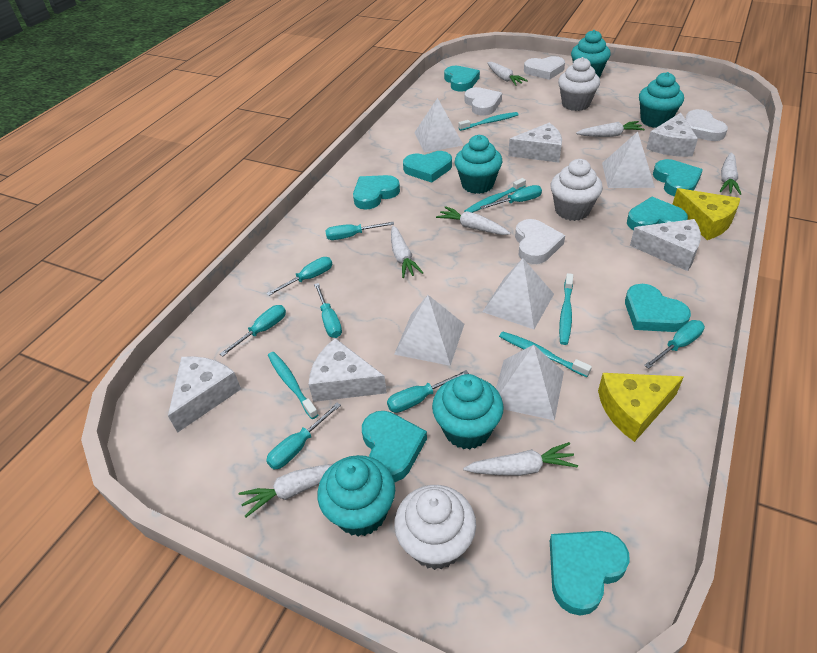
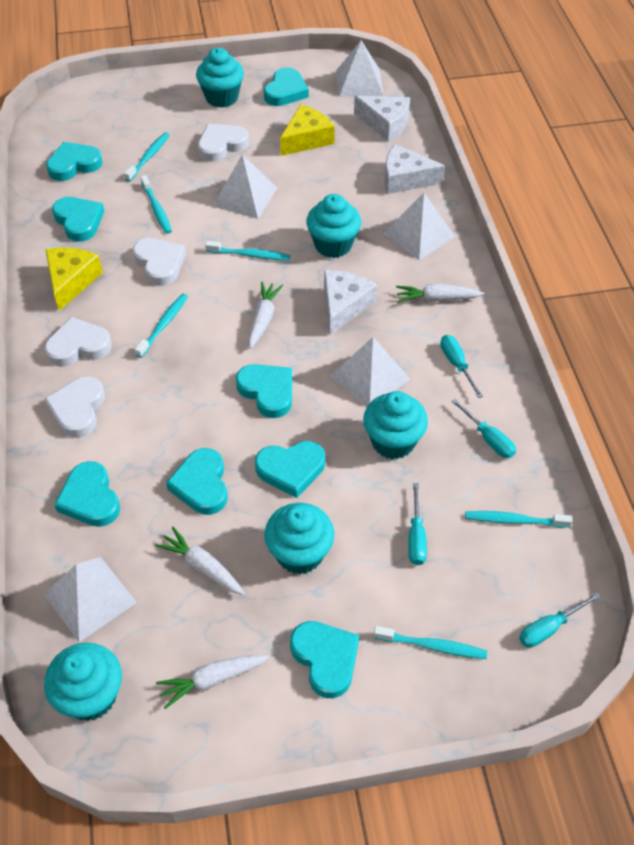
turquoise screwdriver: 8 -> 4
turquoise toothbrush: 5 -> 6
white carrot: 7 -> 4
white cheese: 5 -> 3
white cupcake: 3 -> 0

